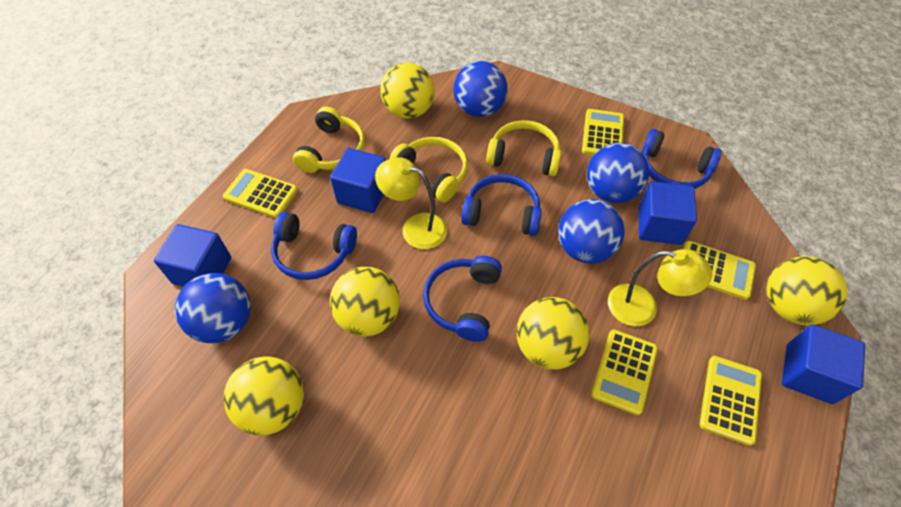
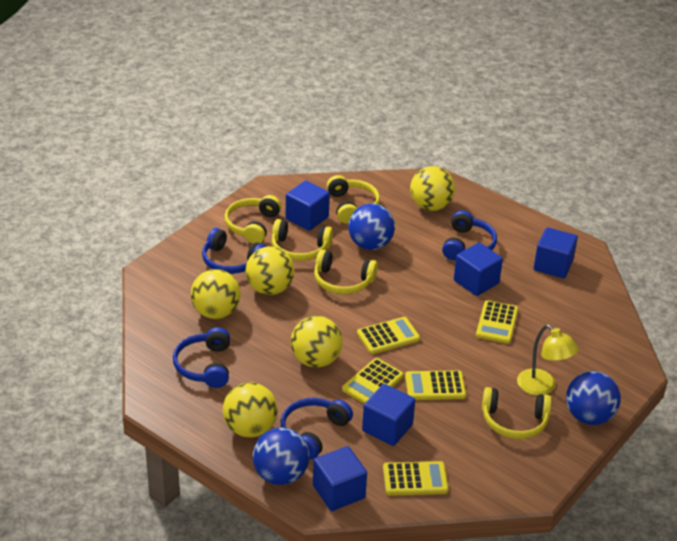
blue ball: 4 -> 3
blue cube: 4 -> 5
yellow headphones: 3 -> 5
yellow lamp: 2 -> 1

